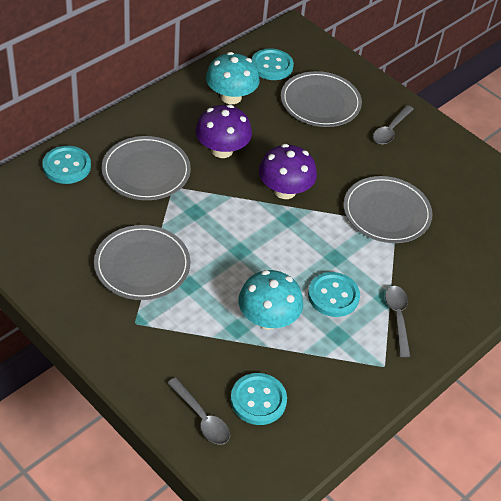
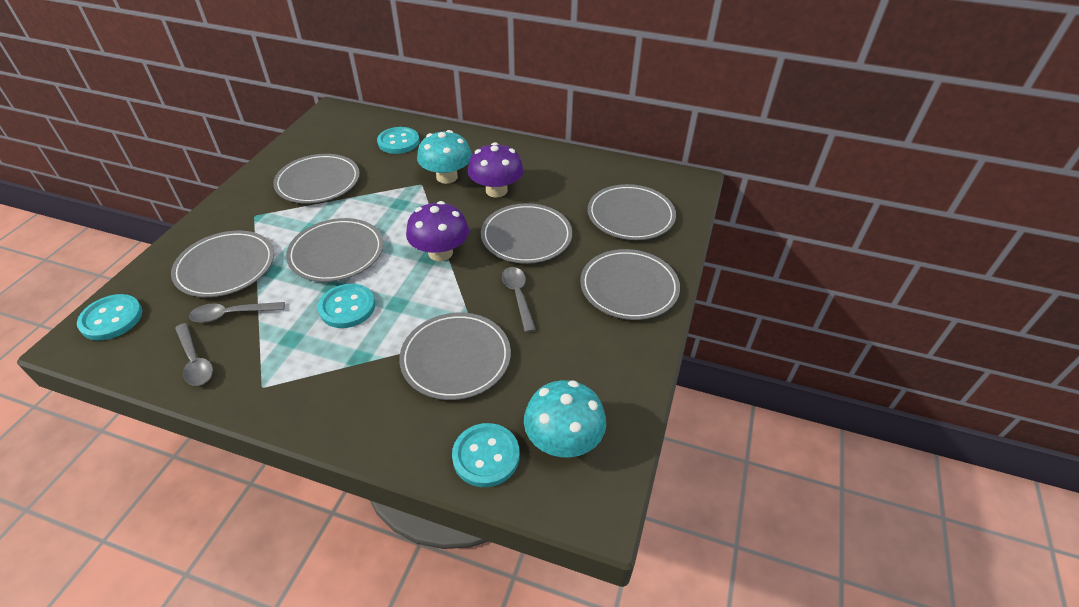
grey plate: 4 -> 7

